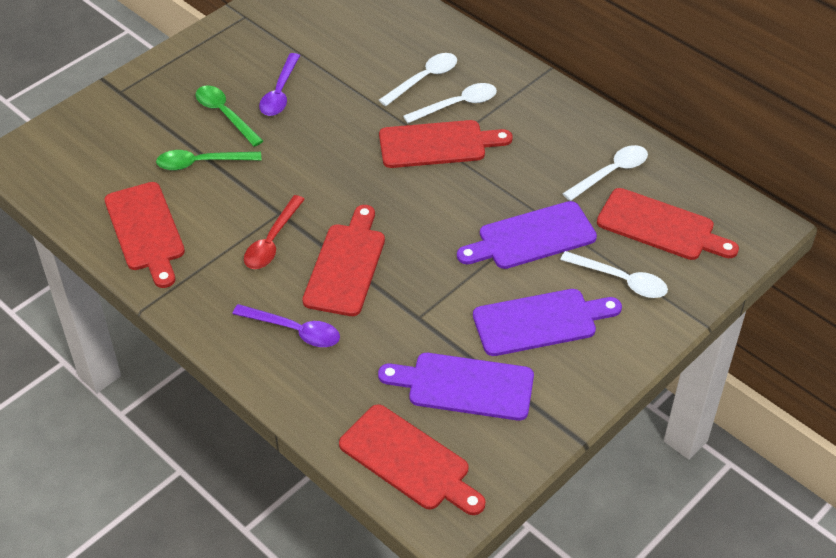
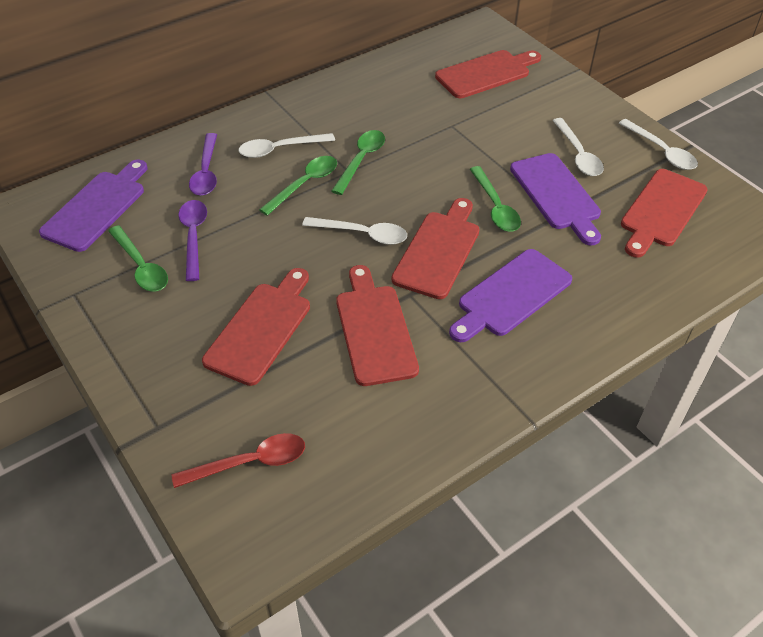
green spoon: 2 -> 4

